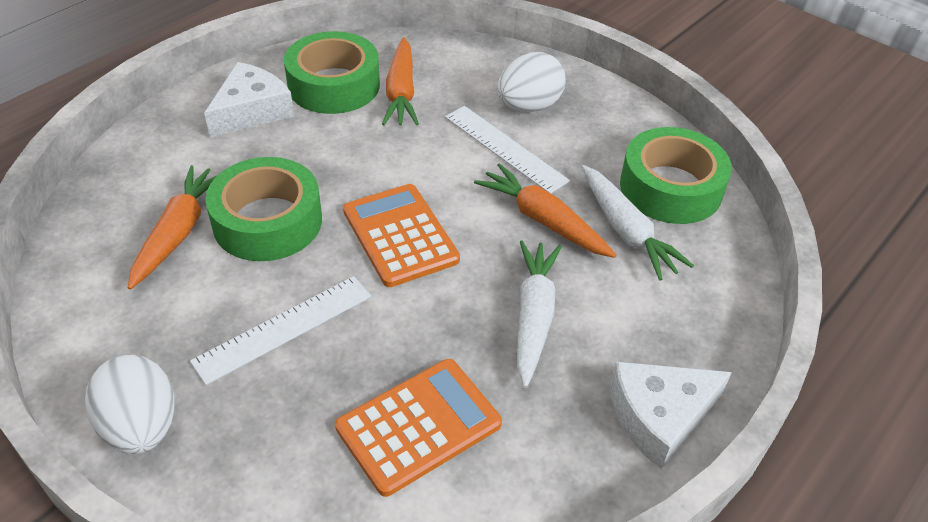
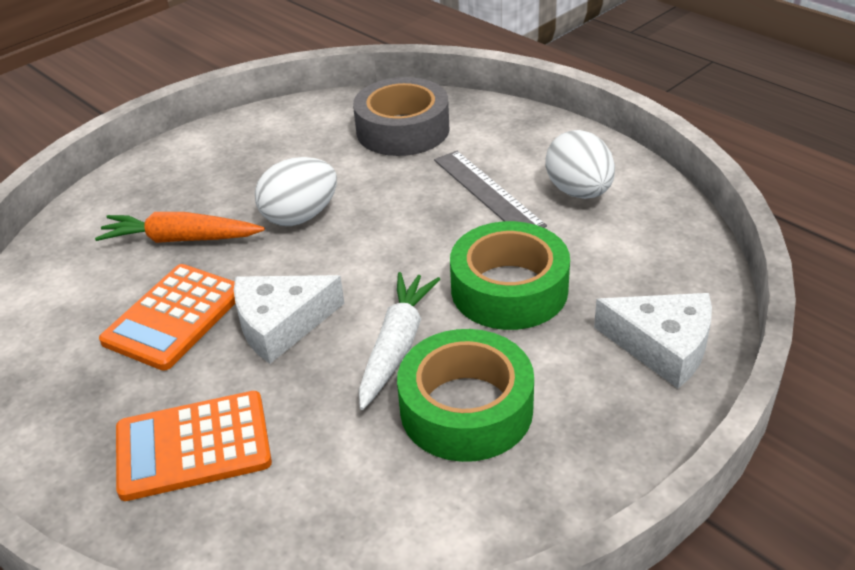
green tape: 3 -> 2
grey ruler: 0 -> 1
grey tape: 0 -> 1
orange carrot: 3 -> 1
white carrot: 2 -> 1
white ruler: 2 -> 0

